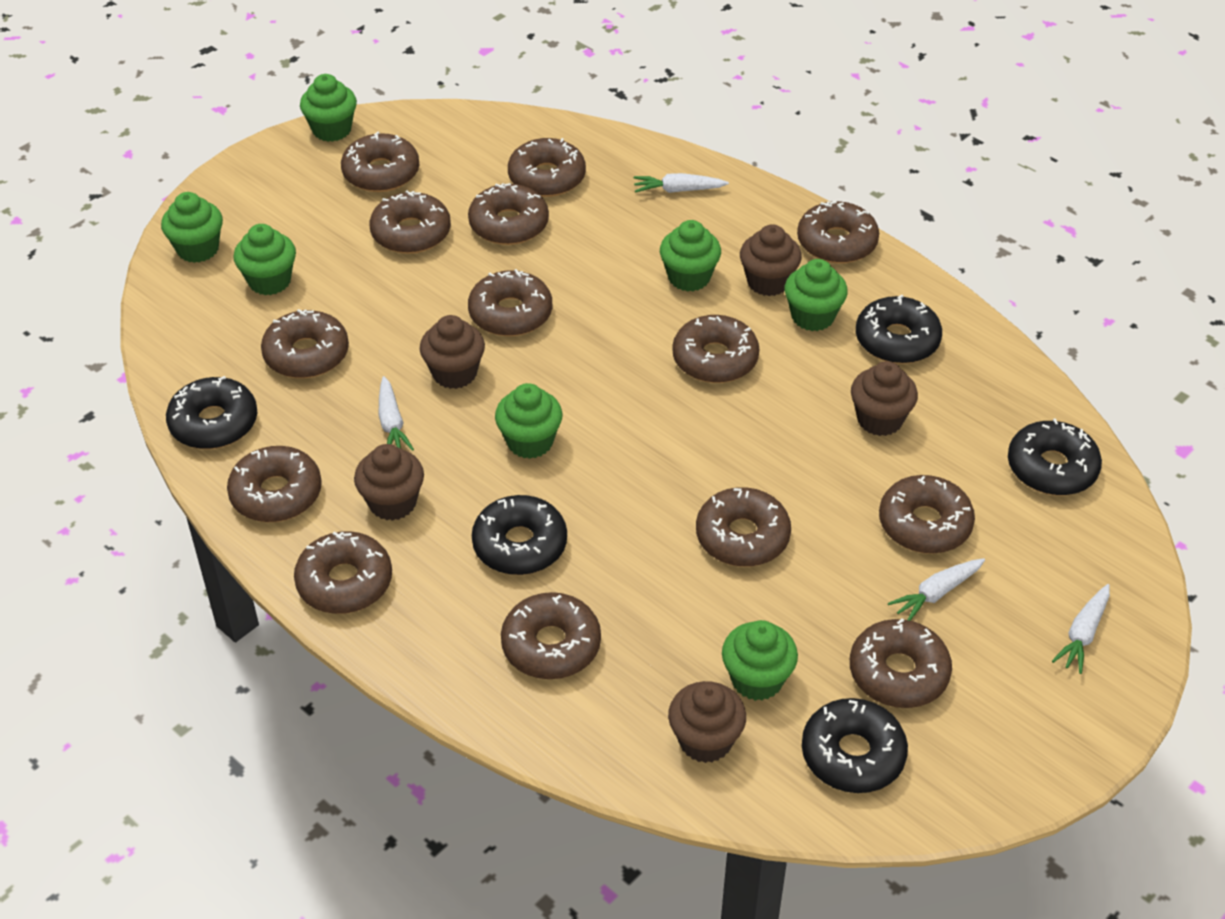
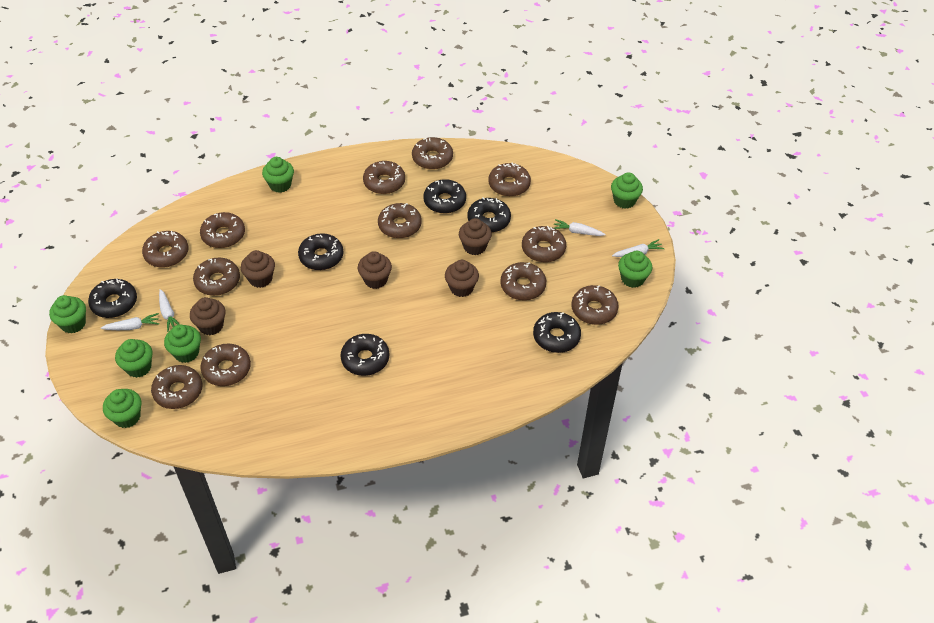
black donut: 5 -> 6
brown donut: 14 -> 12

